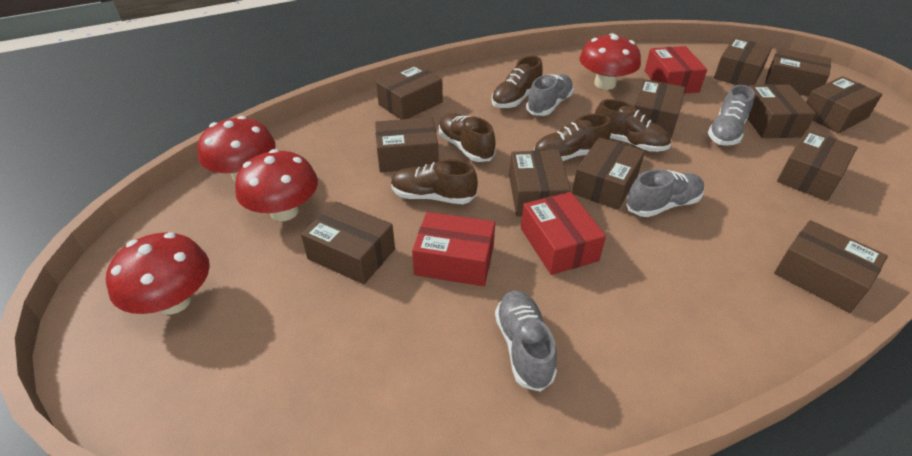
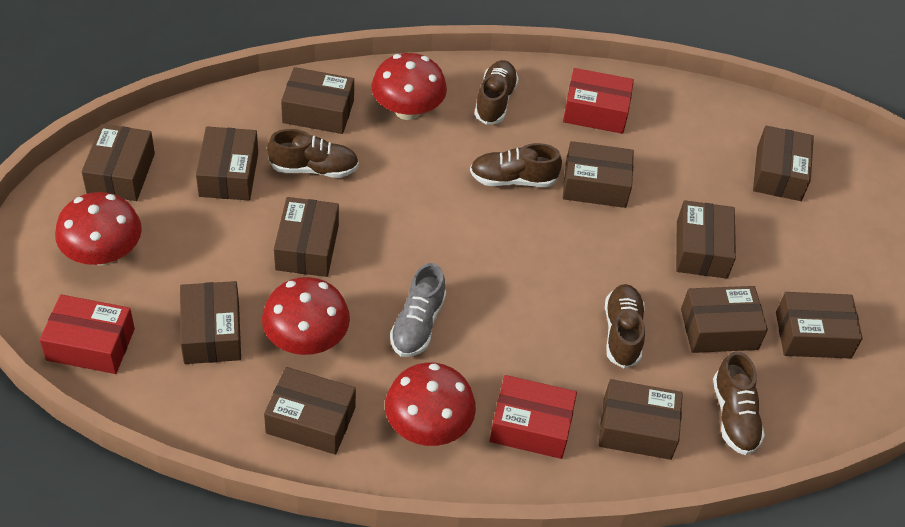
grey shoe: 4 -> 1

